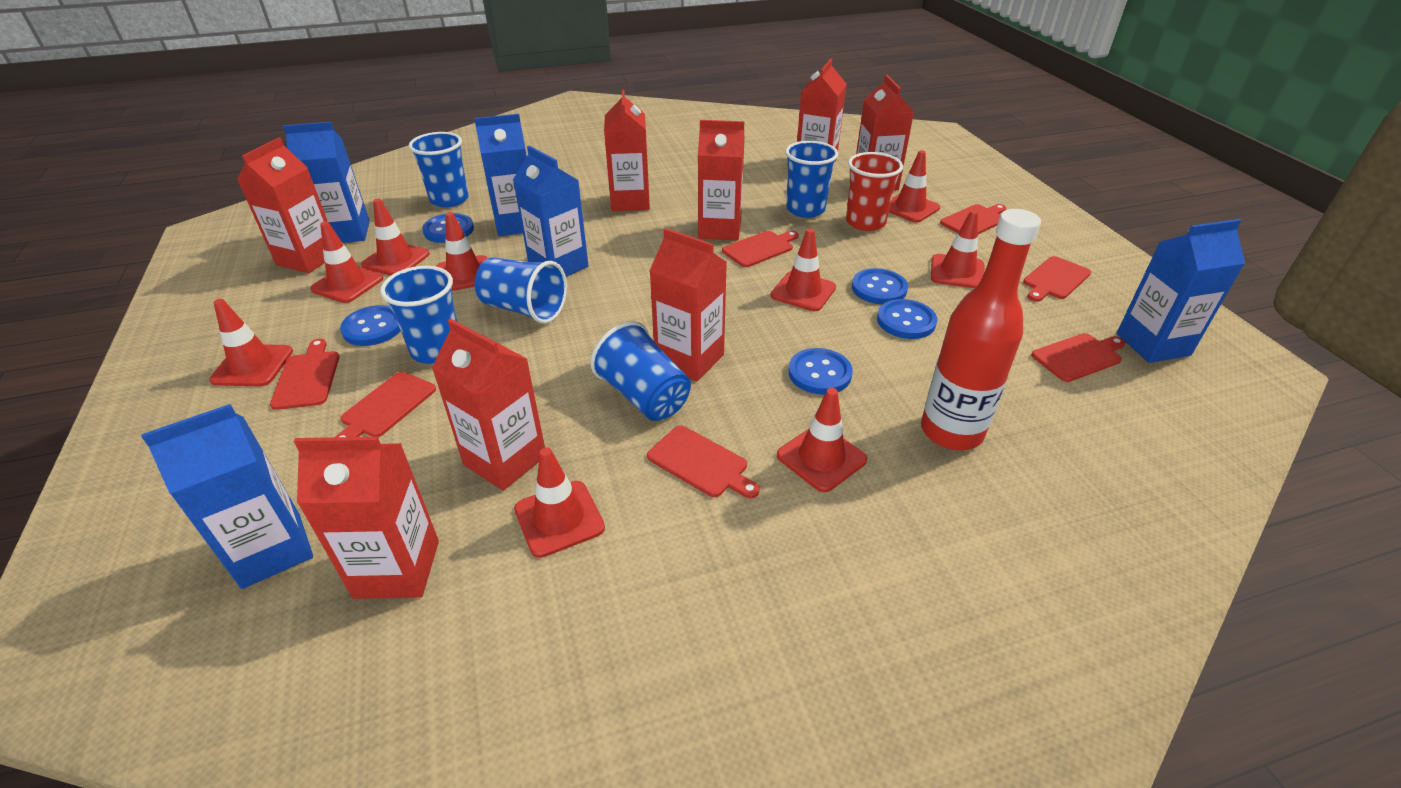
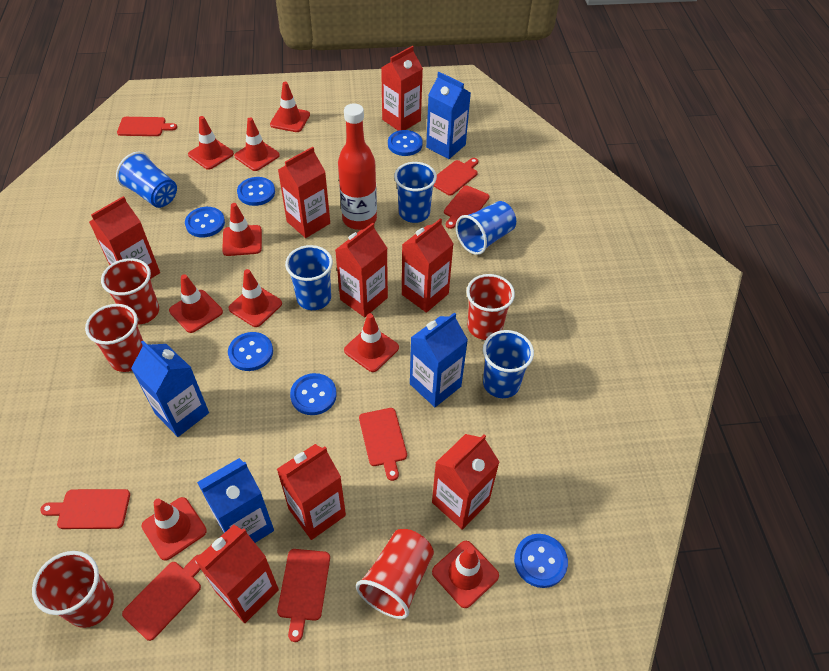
blue button: 5 -> 6
blue carton: 5 -> 4
red cup: 1 -> 5

